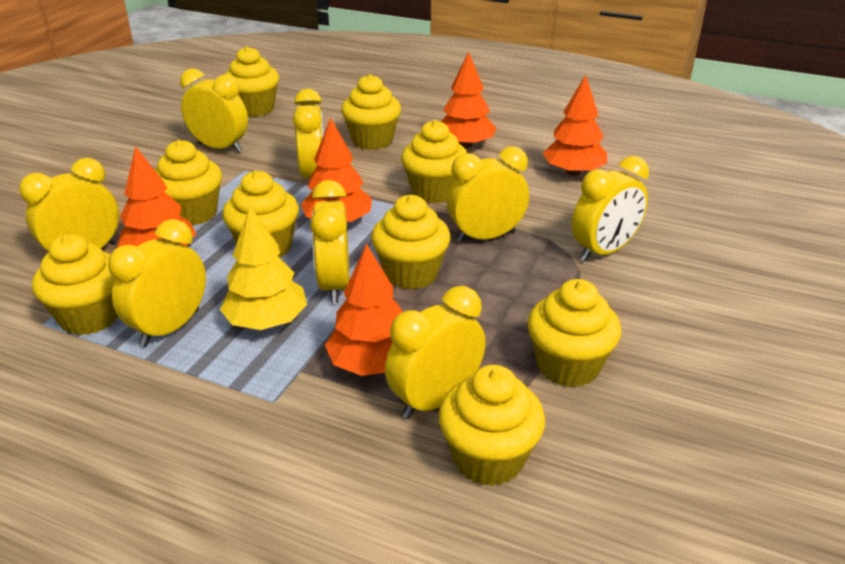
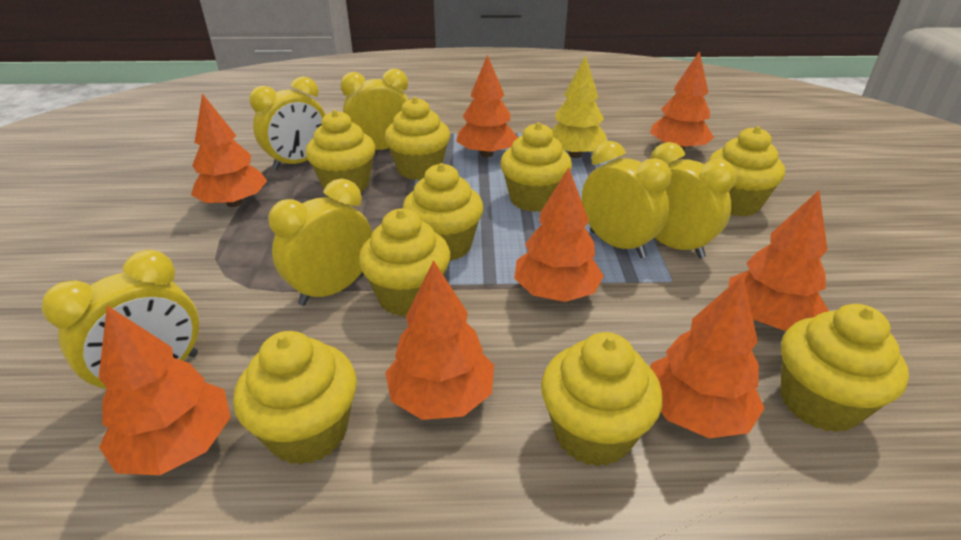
orange tree: 5 -> 8
yellow clock: 8 -> 6

